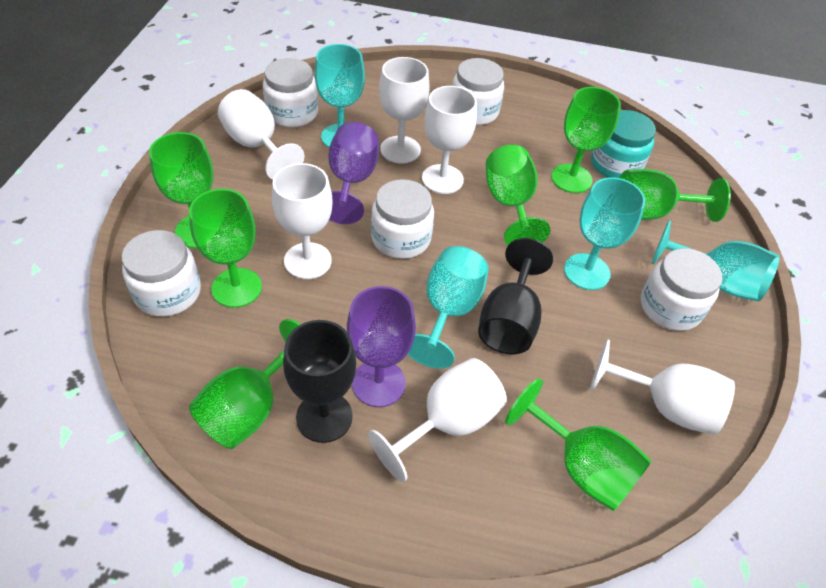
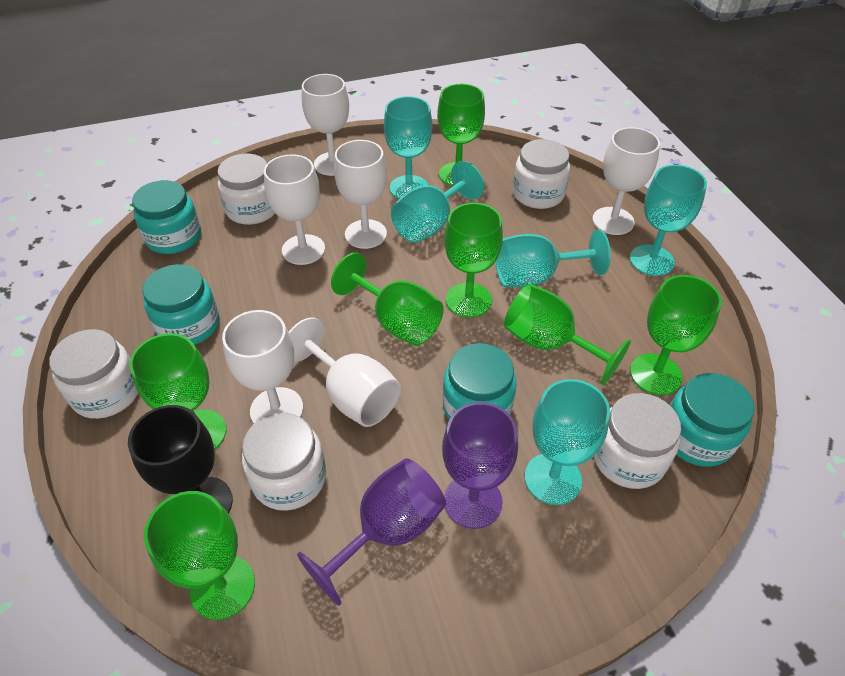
black goblet: 2 -> 1
turquoise goblet: 4 -> 5
turquoise jar: 1 -> 4

